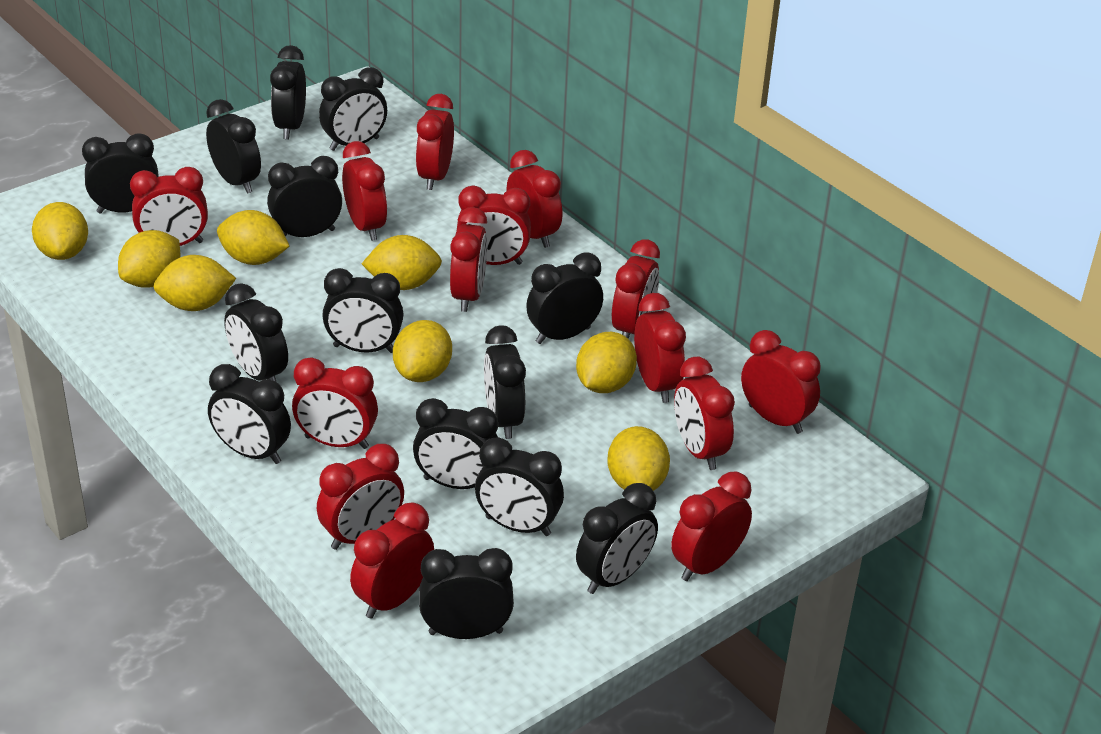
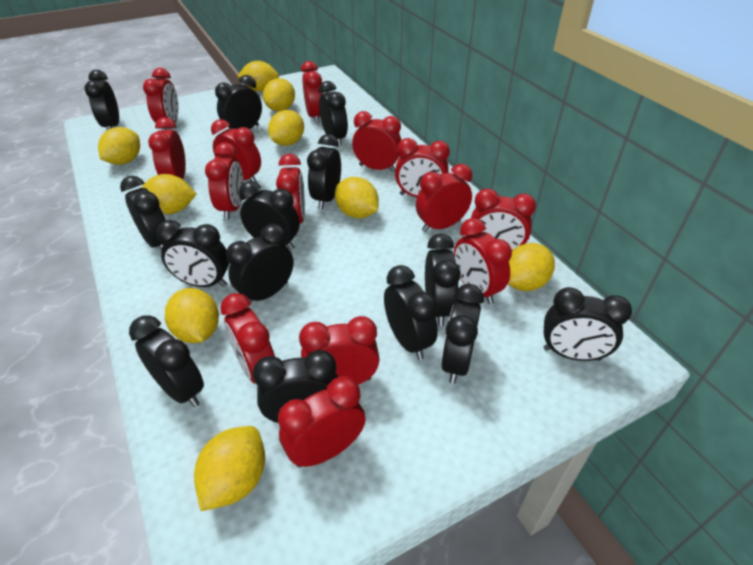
yellow lemon: 8 -> 9

